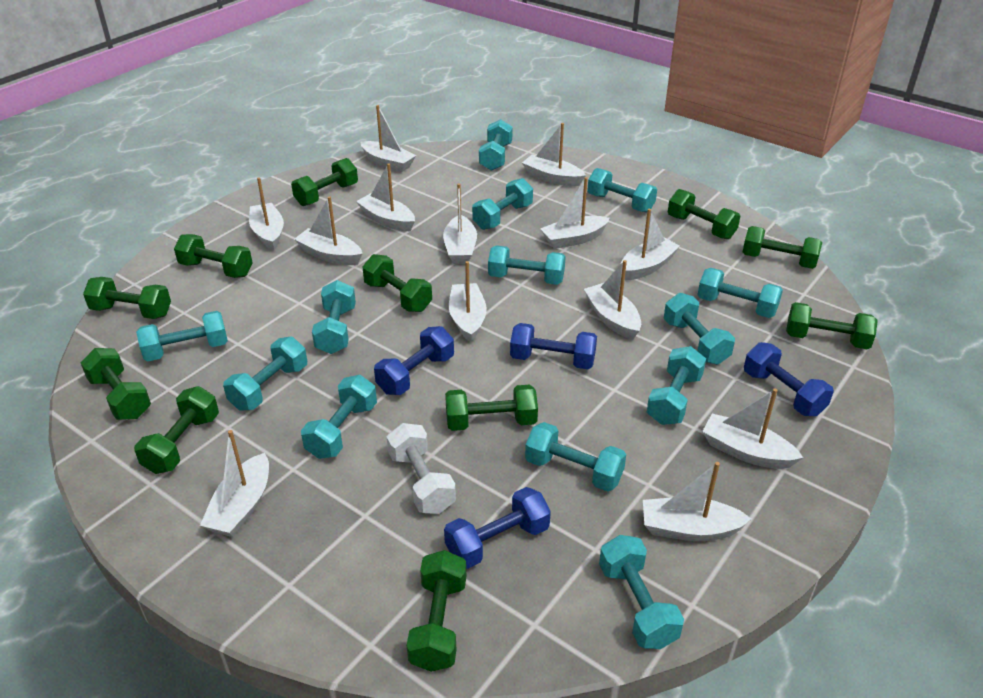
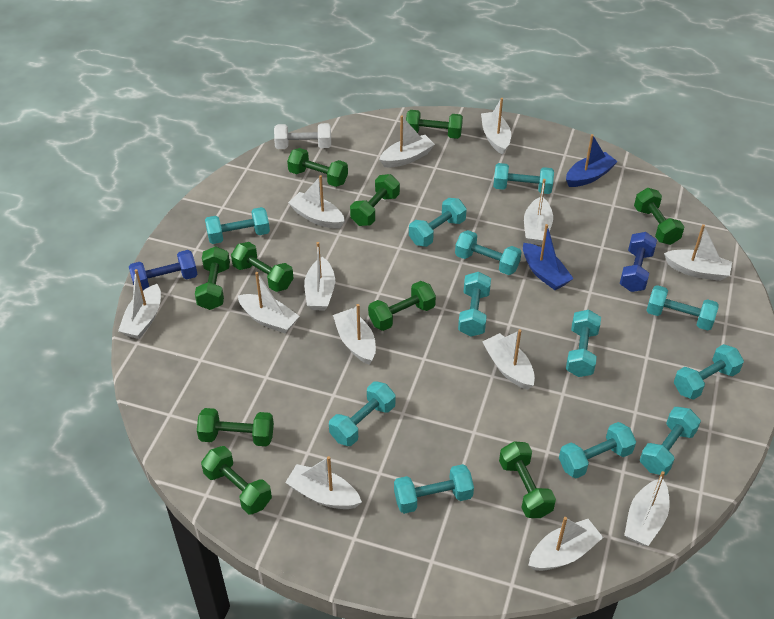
blue boat: 0 -> 2
blue dumbbell: 4 -> 2
green dumbbell: 11 -> 10
turquoise dumbbell: 13 -> 12

